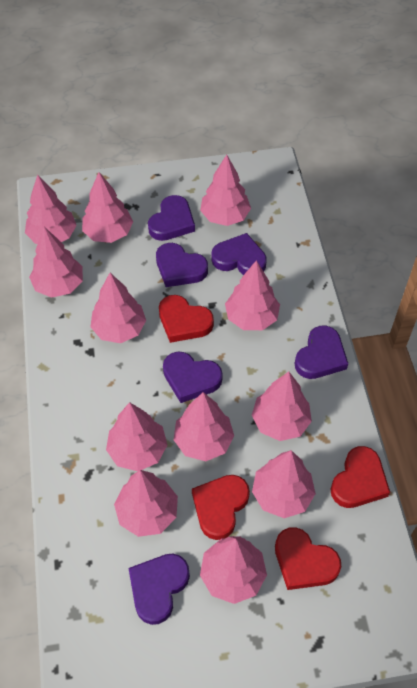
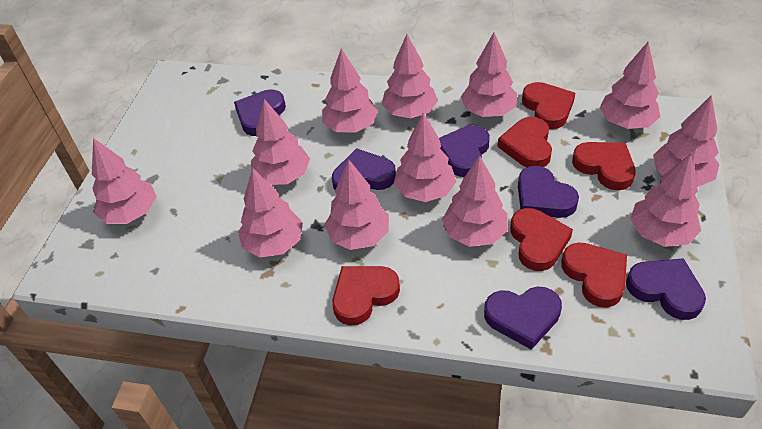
red heart: 4 -> 6

